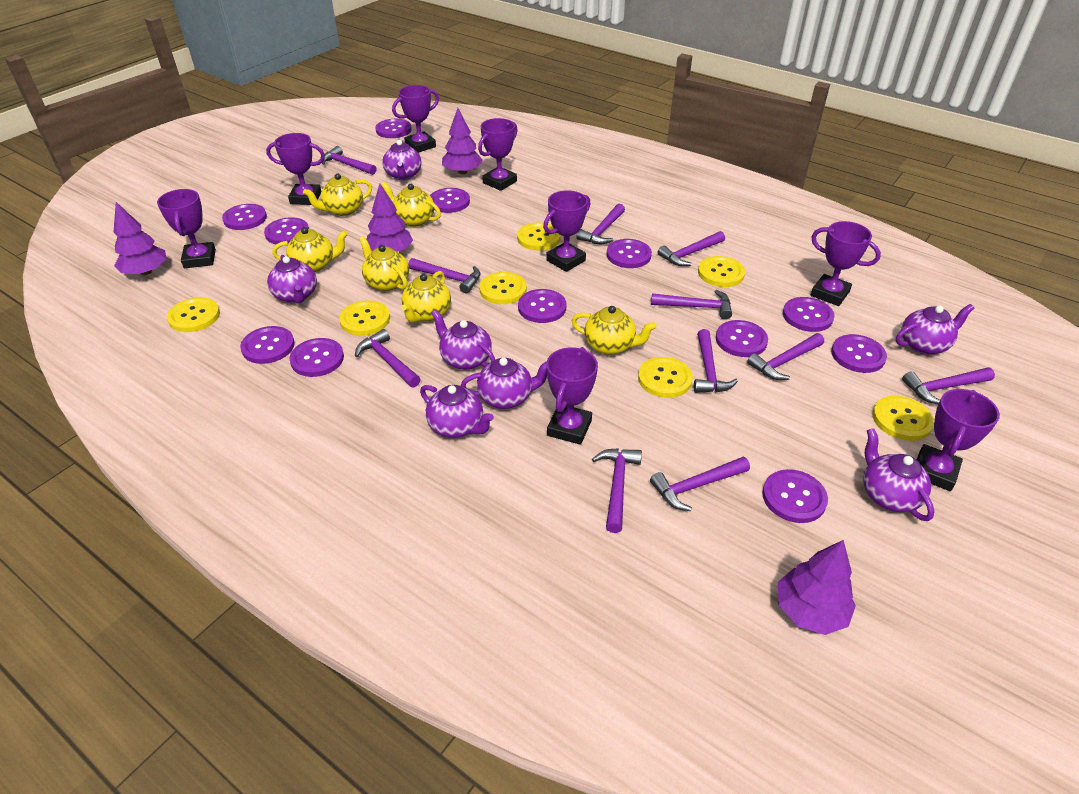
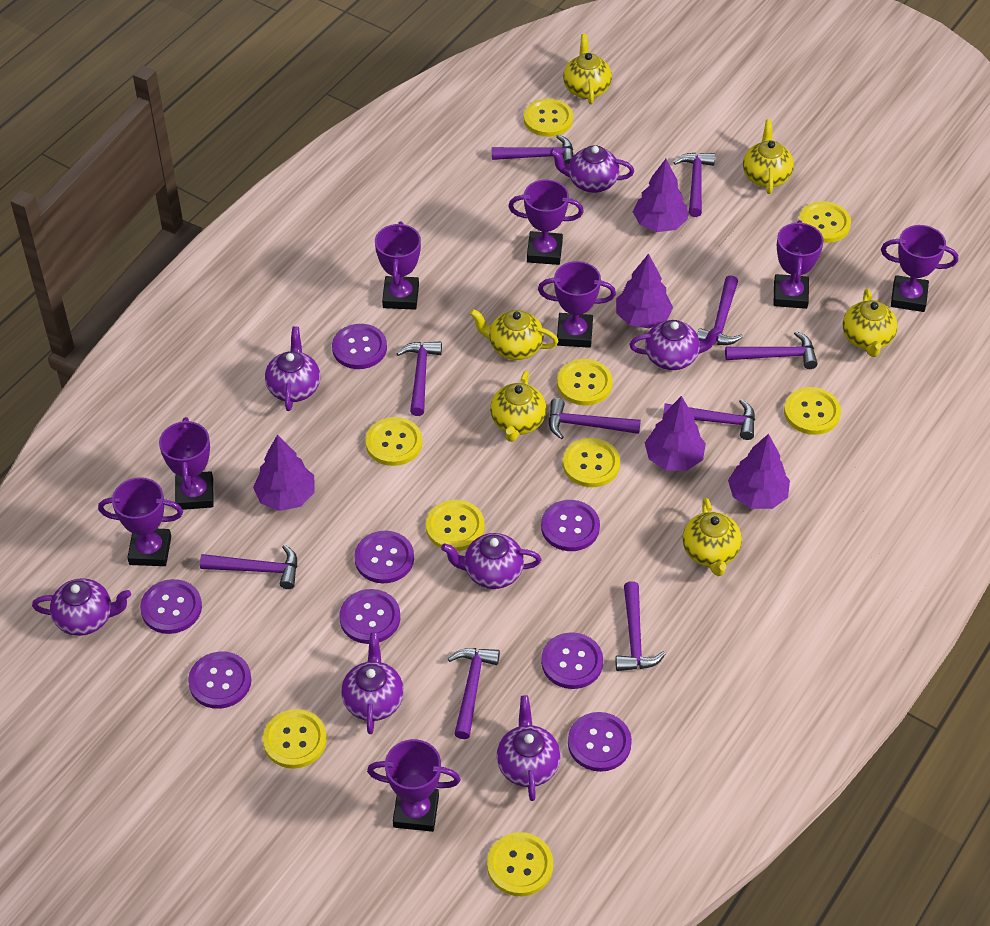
purple button: 12 -> 8
purple hammer: 11 -> 10
purple tree: 4 -> 5
yellow button: 7 -> 9

